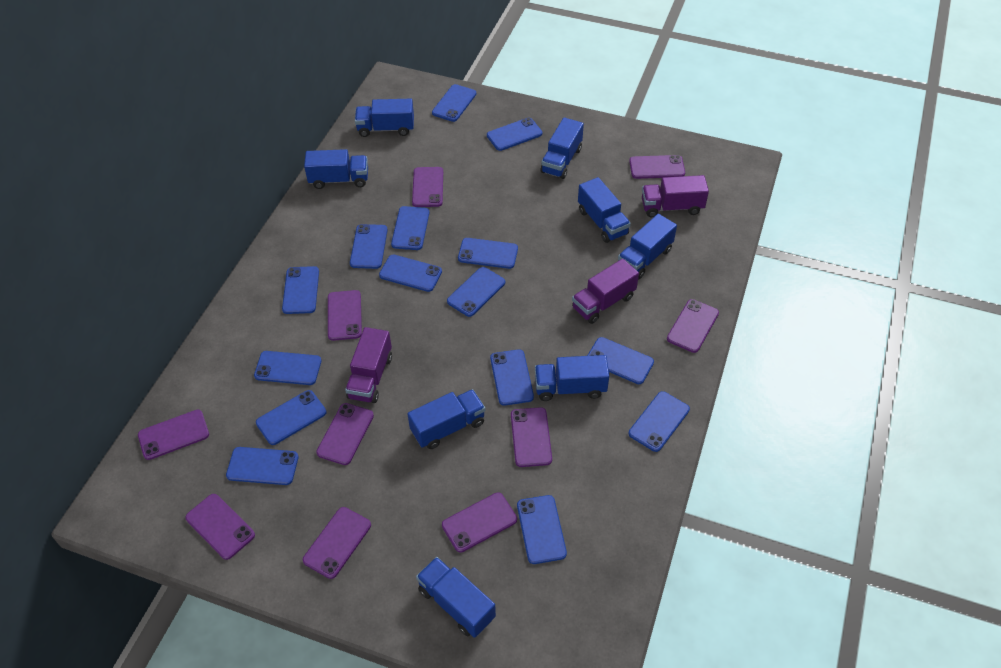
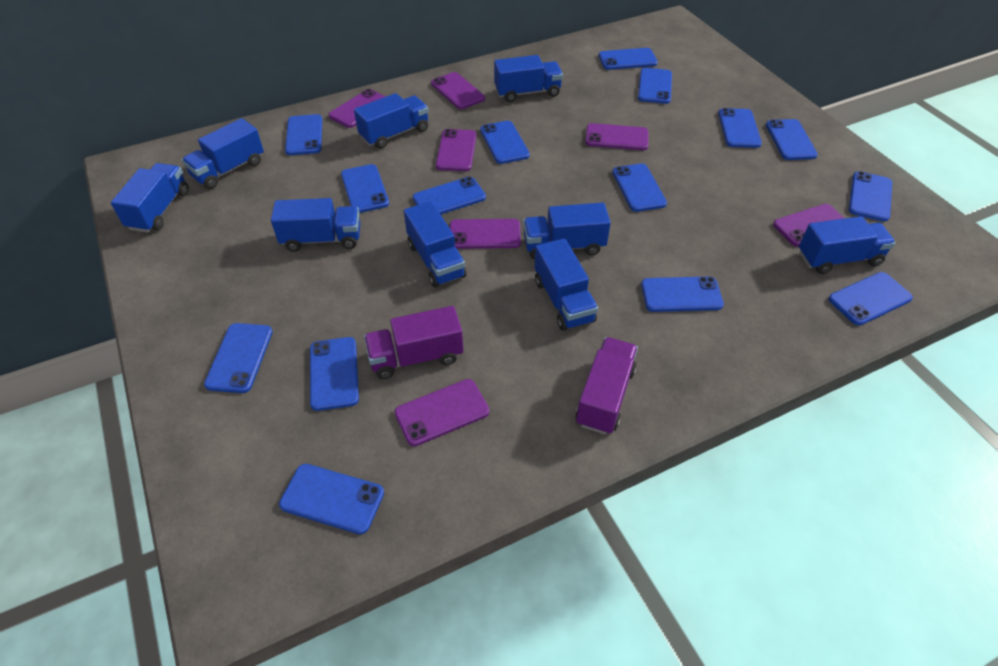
blue truck: 8 -> 9
purple phone: 10 -> 7
purple truck: 3 -> 2

